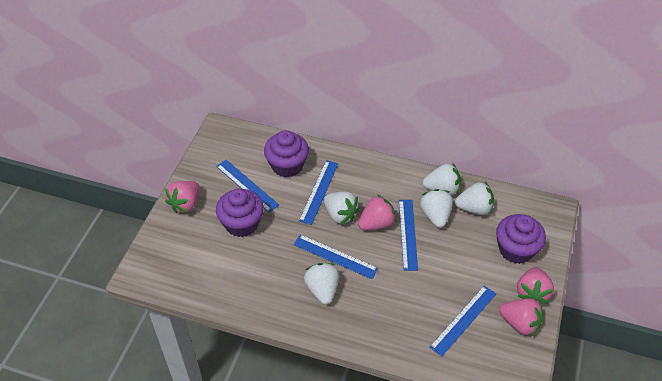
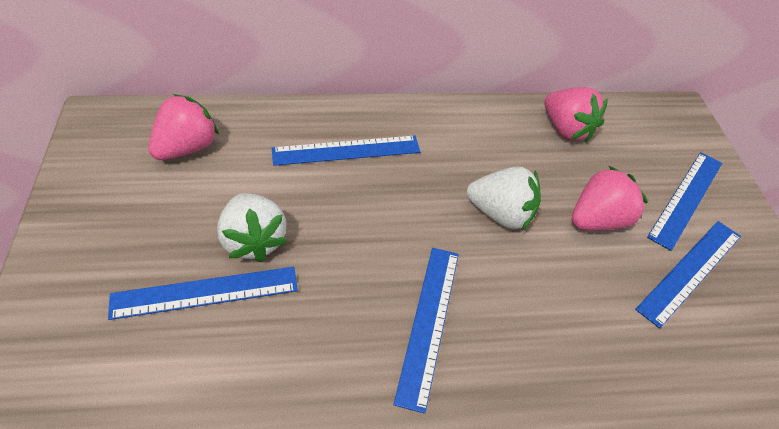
pink strawberry: 4 -> 3
purple cupcake: 3 -> 0
white strawberry: 5 -> 2

